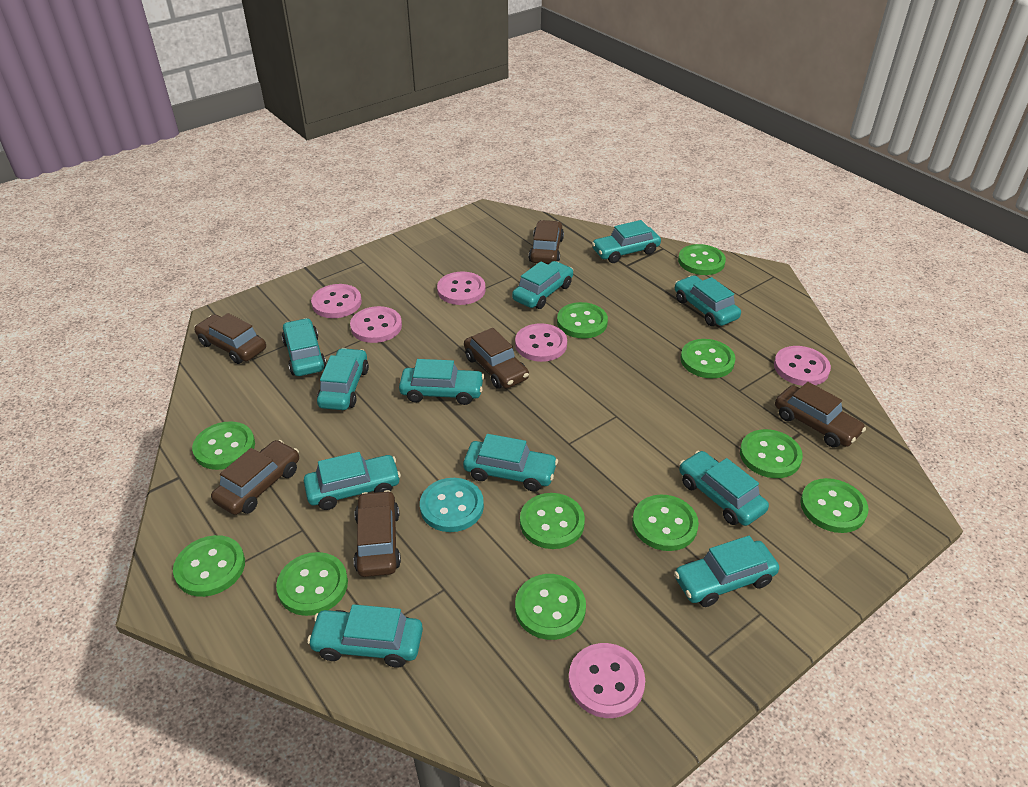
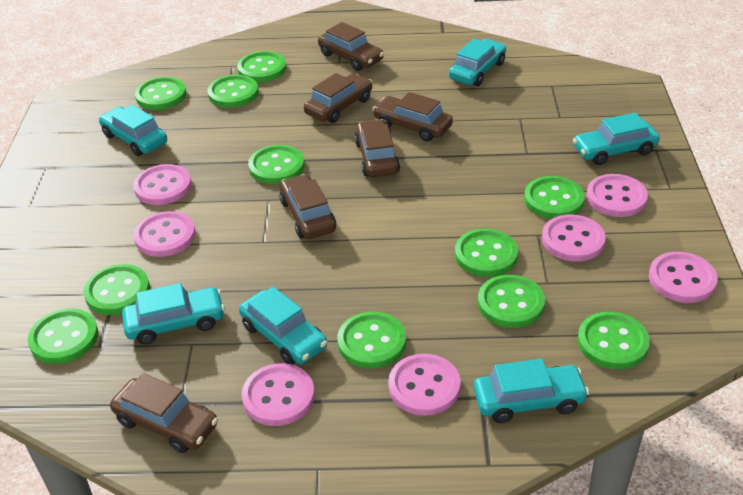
pink button: 6 -> 7
turquoise button: 1 -> 0
turquoise car: 11 -> 6

